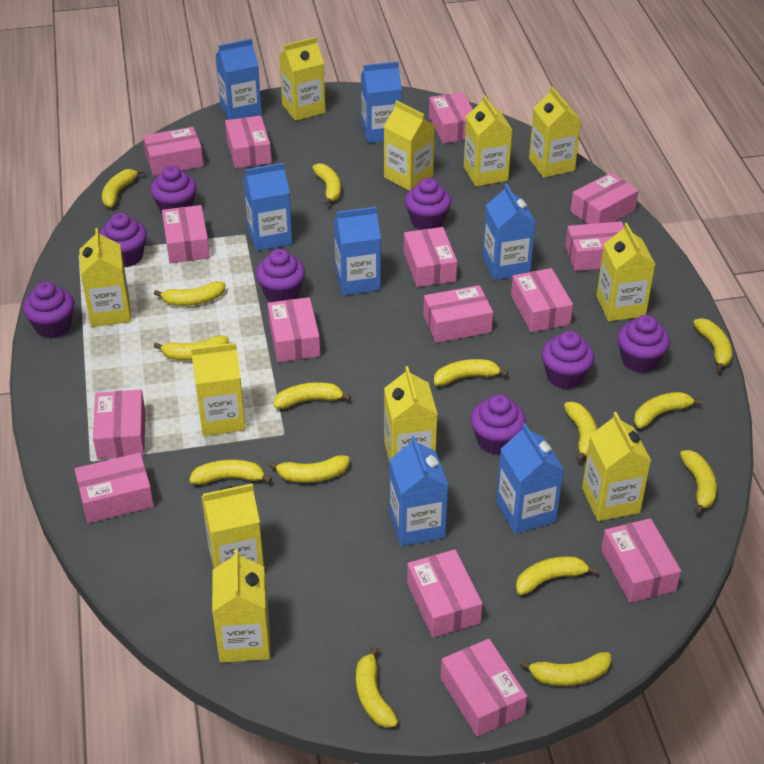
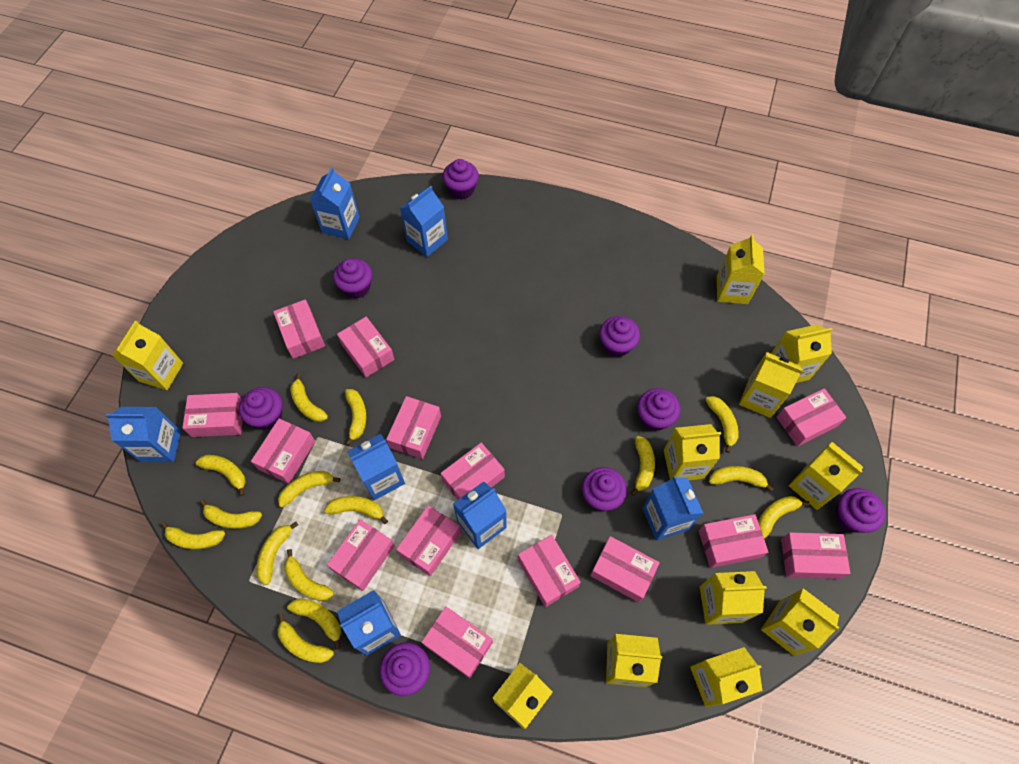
pink box: 15 -> 14

